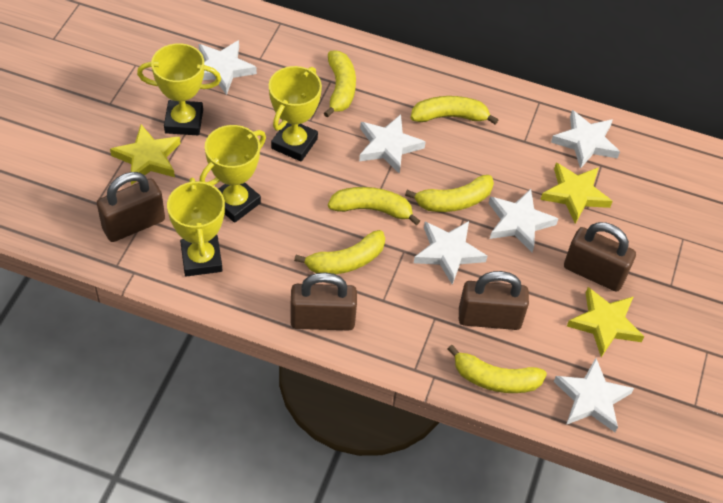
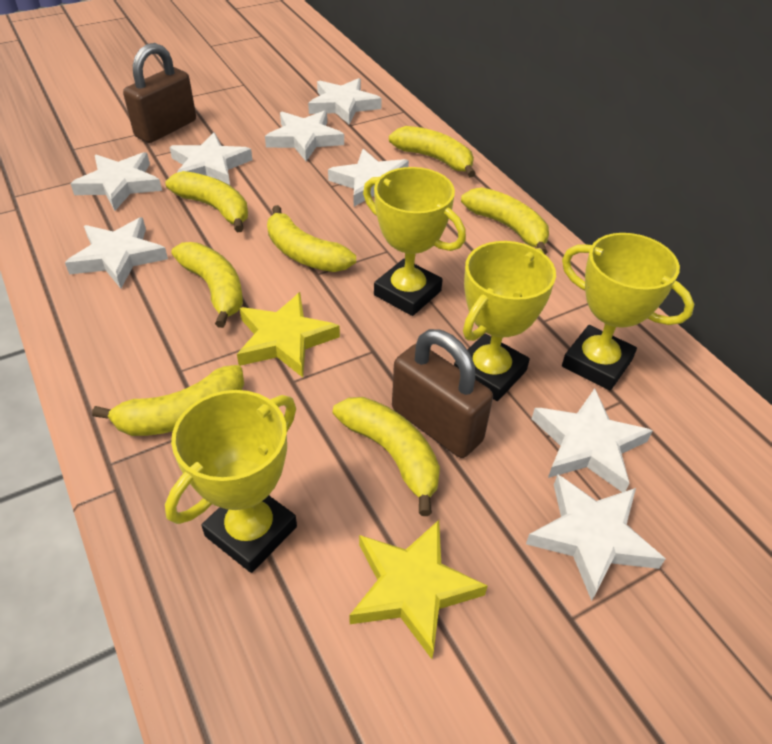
brown padlock: 4 -> 2
white star: 6 -> 8
yellow banana: 6 -> 7
yellow star: 3 -> 2

